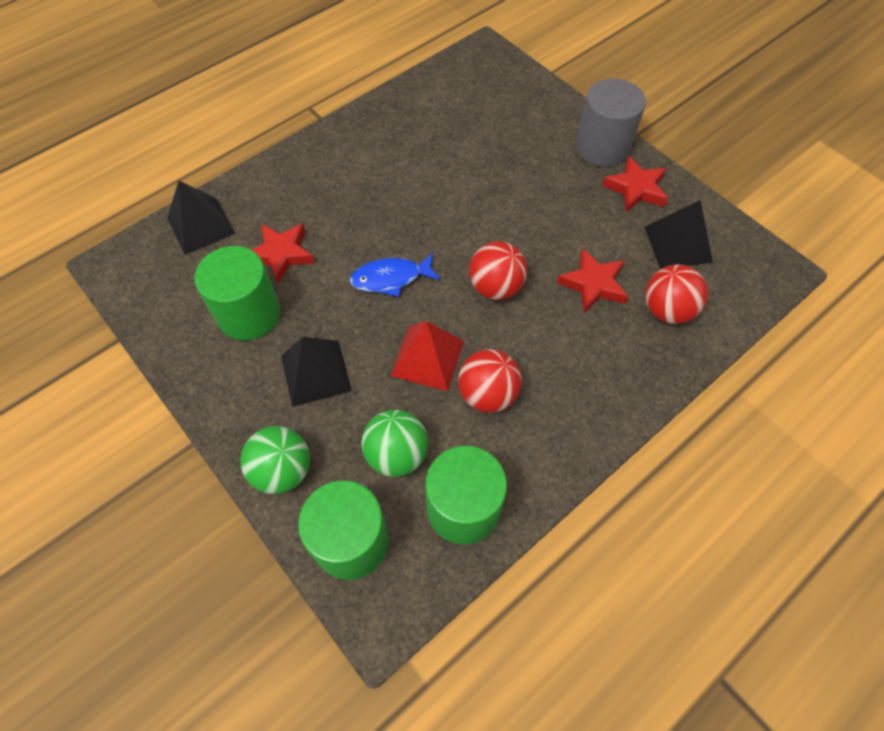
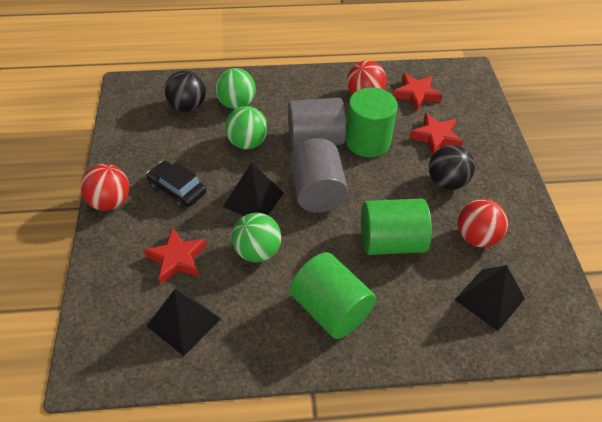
black ball: 0 -> 2
black car: 0 -> 1
blue fish: 1 -> 0
green ball: 2 -> 3
grey cylinder: 1 -> 2
red pyramid: 1 -> 0

